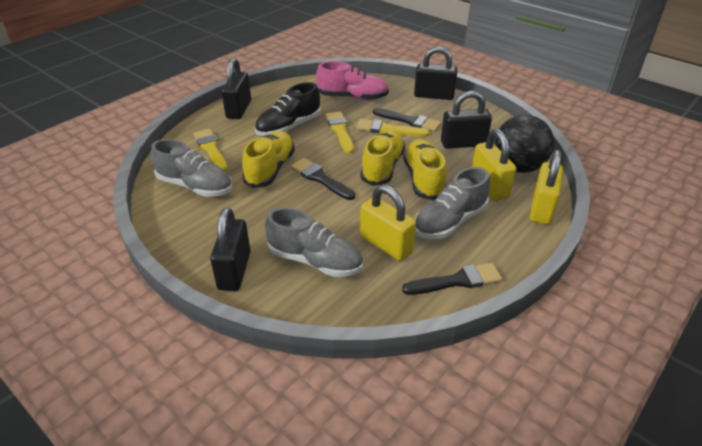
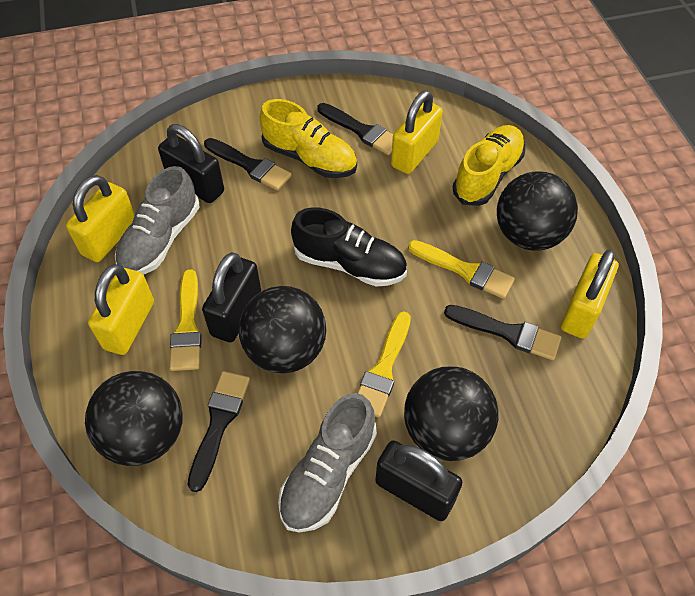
black ball: 1 -> 4
black brush: 3 -> 4
black padlock: 4 -> 3
grey shoe: 3 -> 2
pink shoe: 1 -> 0
yellow padlock: 3 -> 4
yellow shoe: 3 -> 2

